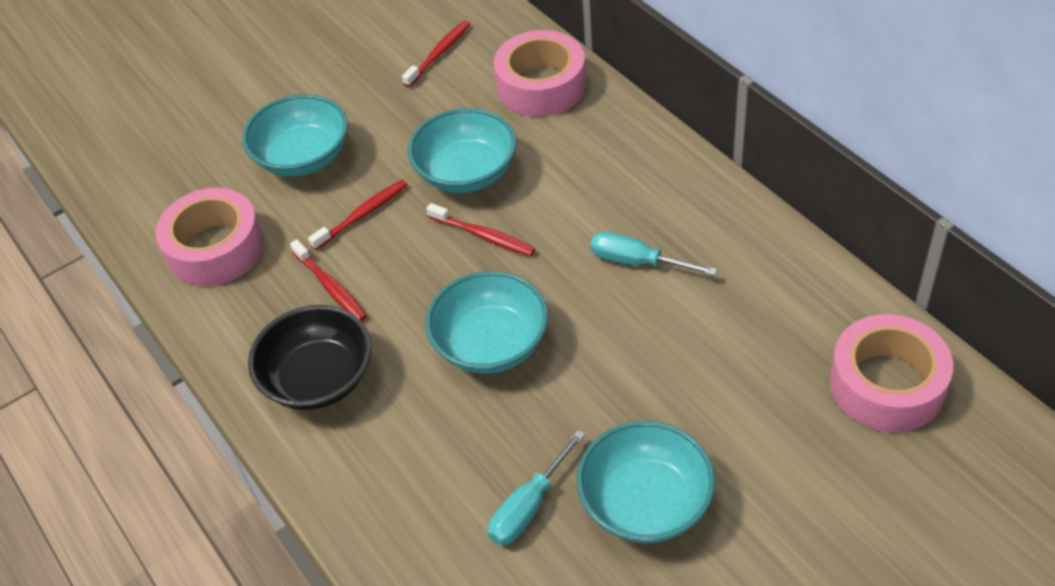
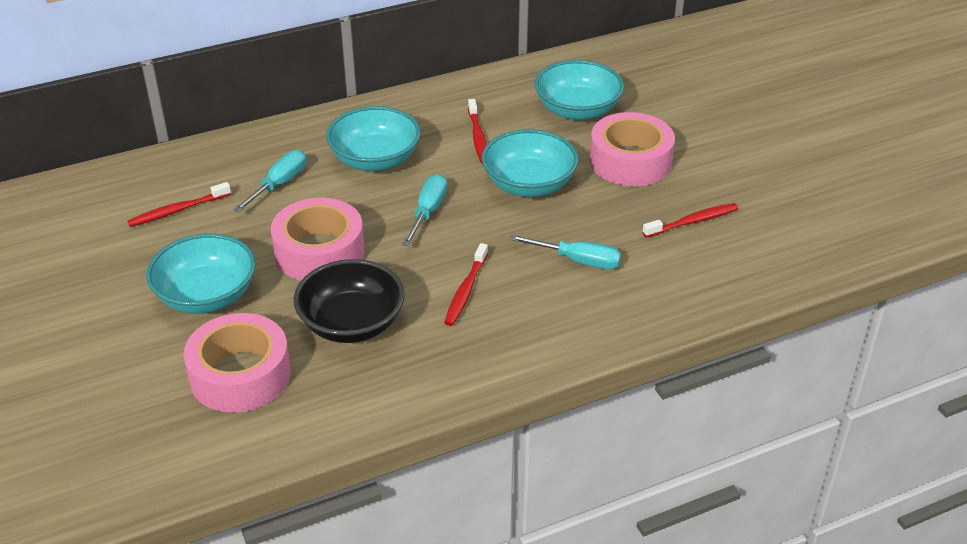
turquoise screwdriver: 2 -> 3

